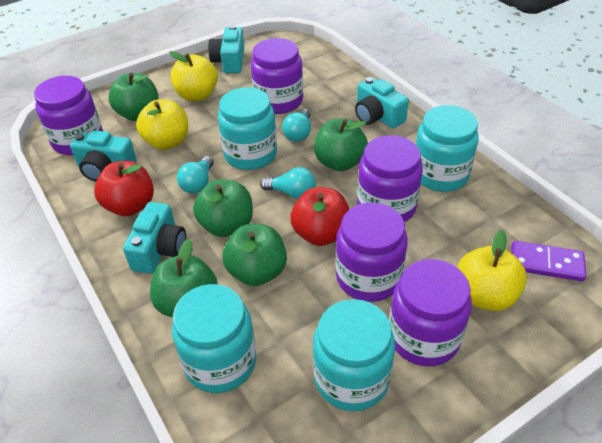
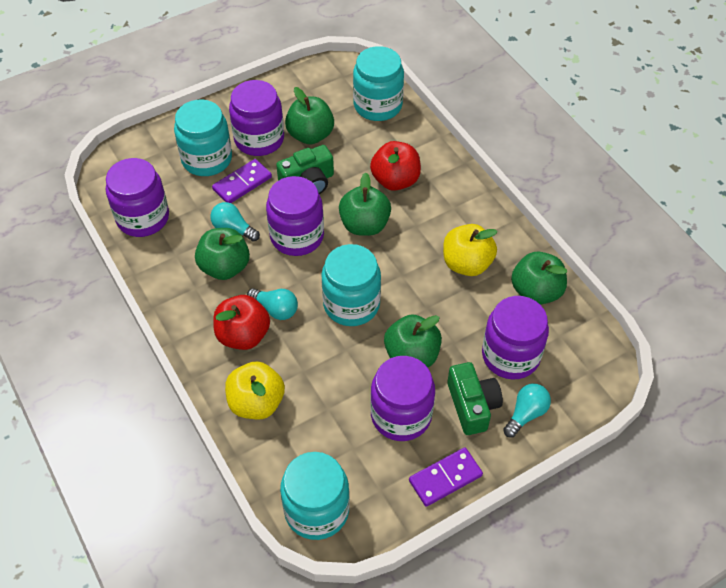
green camera: 0 -> 2
purple domino: 1 -> 2
turquoise camera: 4 -> 0
yellow apple: 3 -> 2

